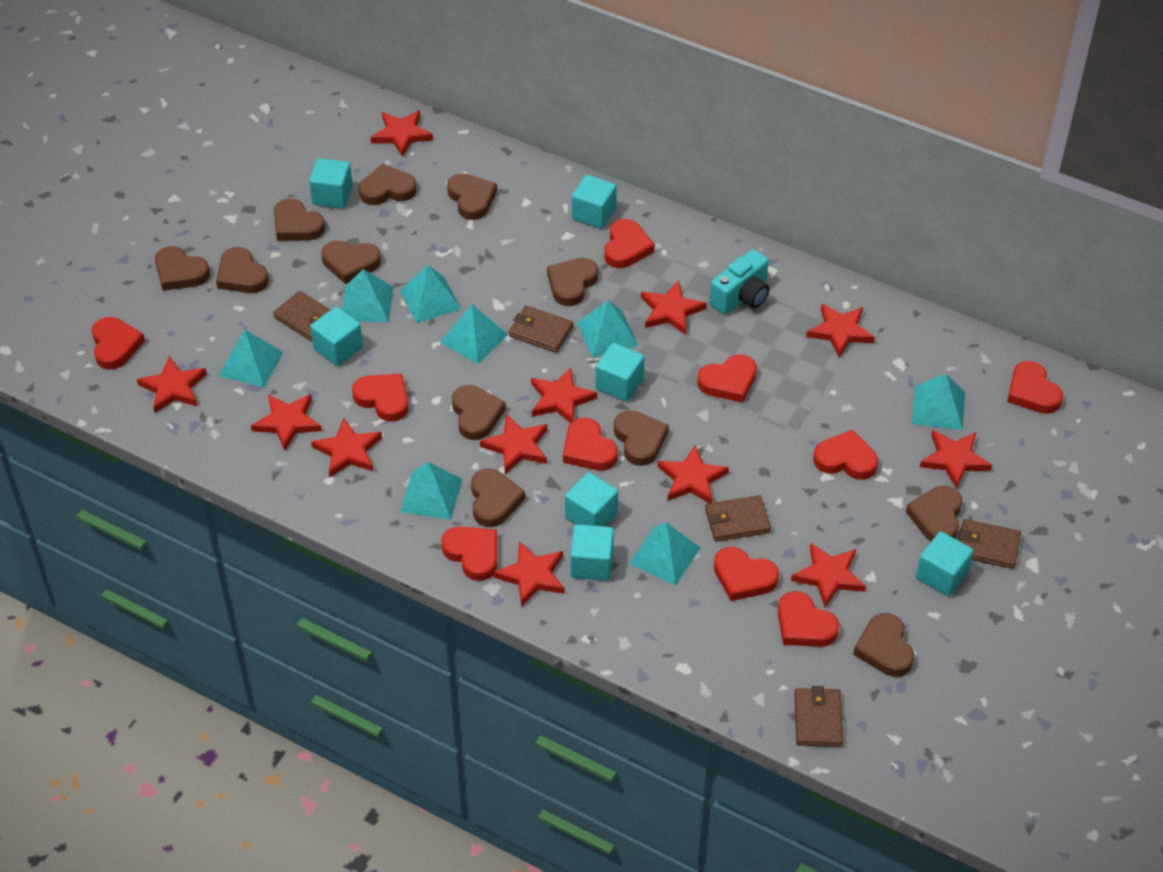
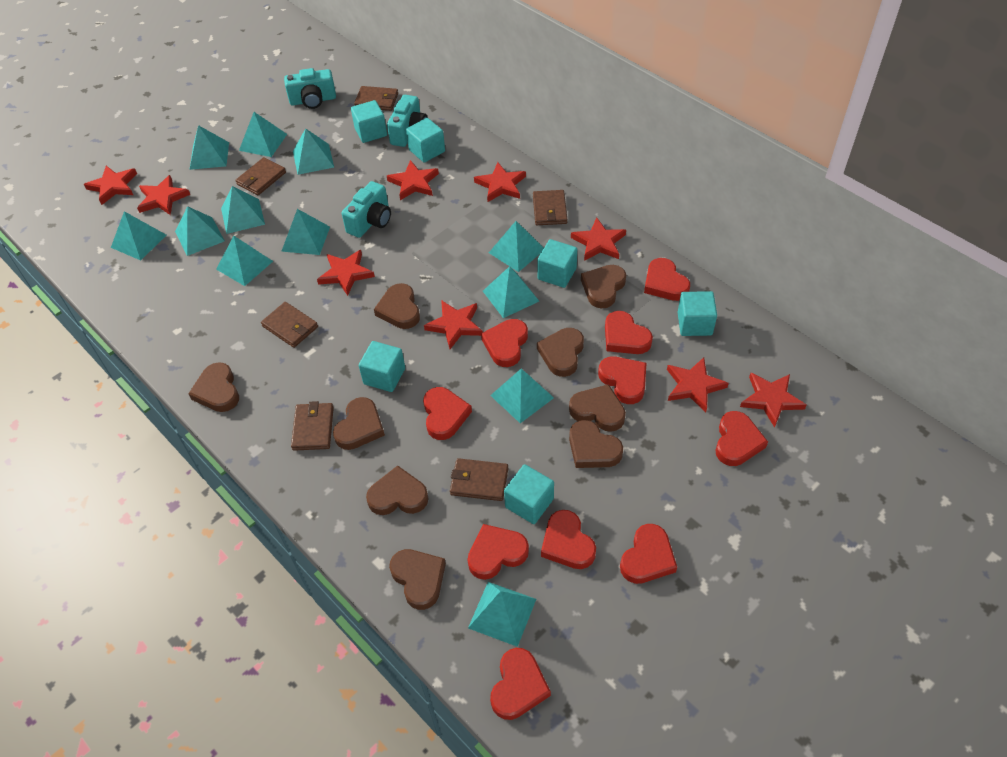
brown heart: 12 -> 9
brown wallet: 5 -> 6
red star: 12 -> 9
turquoise camera: 1 -> 3
turquoise cube: 7 -> 6
turquoise pyramid: 8 -> 12

